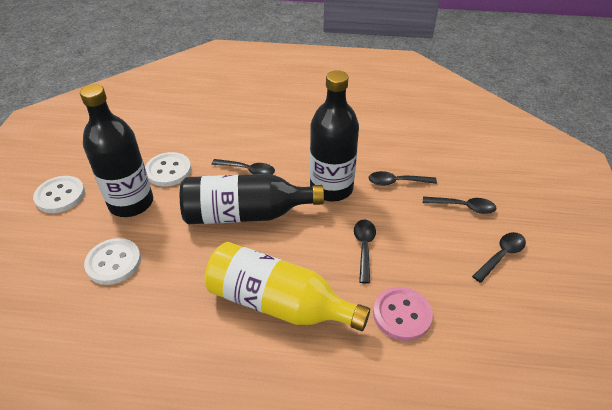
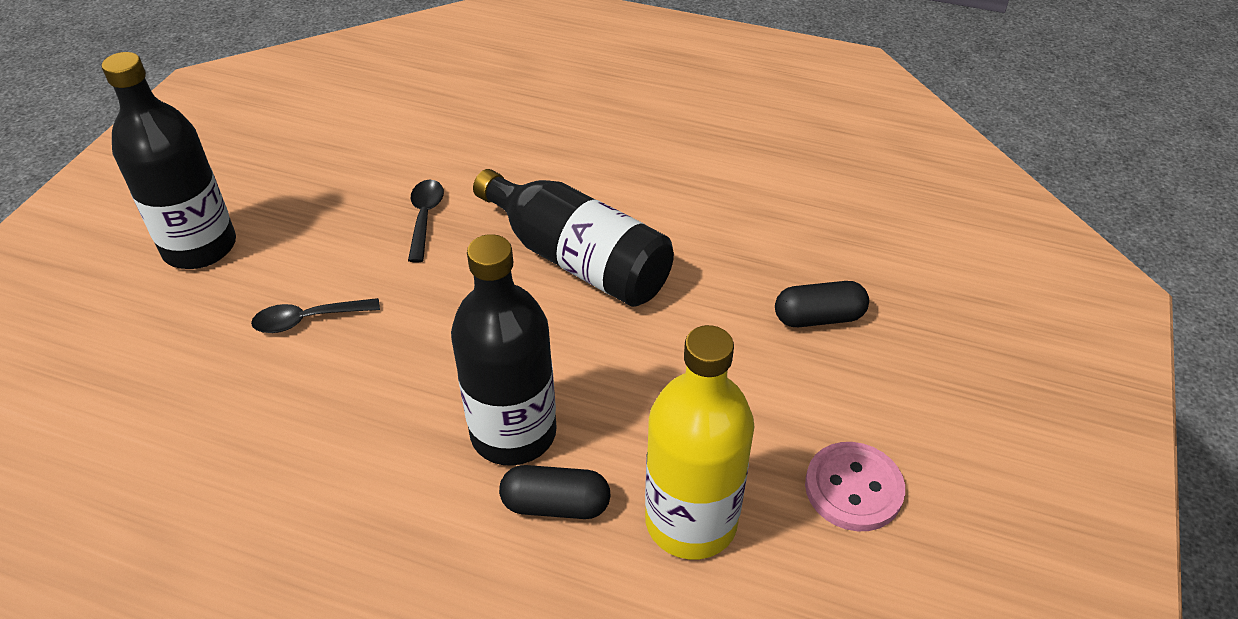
black capsule: 0 -> 2
black spoon: 5 -> 2
white button: 3 -> 0

